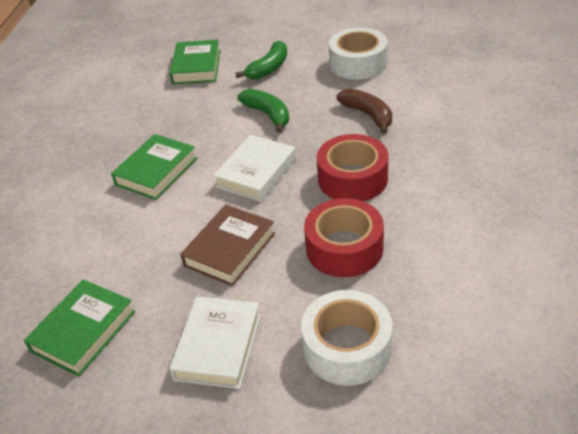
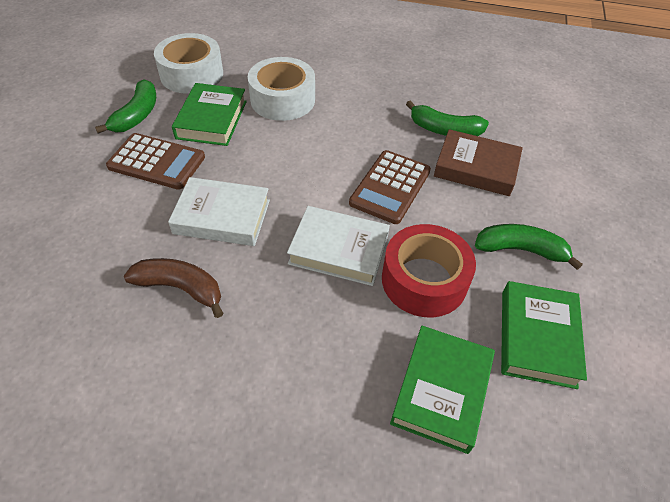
brown calculator: 0 -> 2
green banana: 2 -> 3
red tape: 2 -> 1

